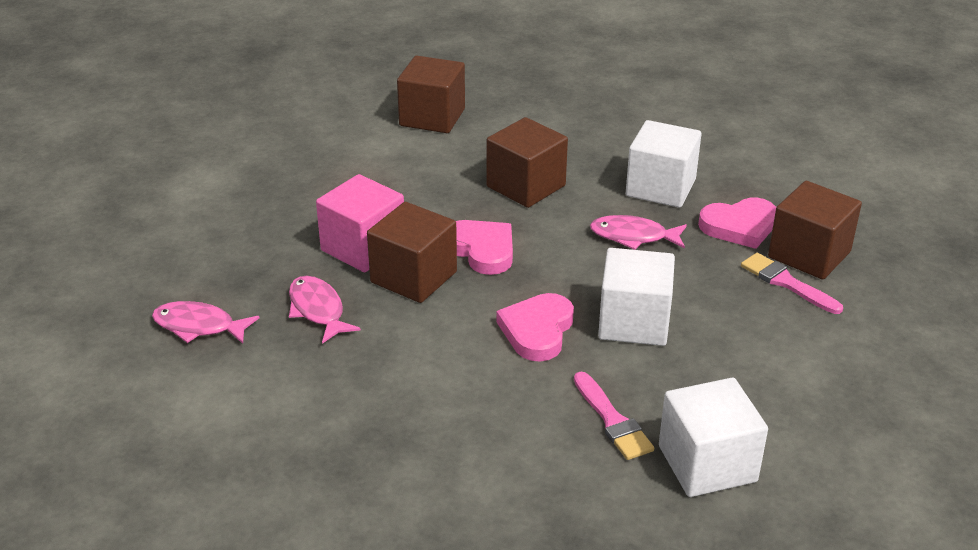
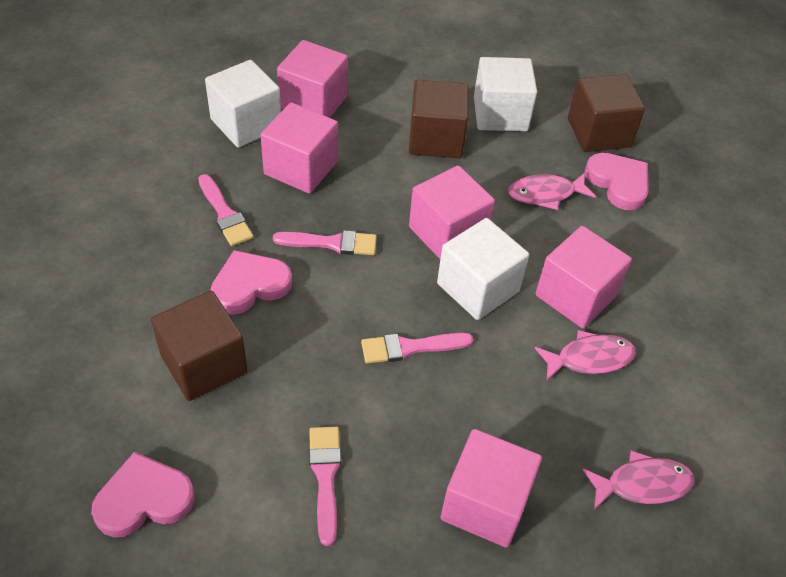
brown cube: 4 -> 3
pink brush: 2 -> 4
pink cube: 1 -> 5

